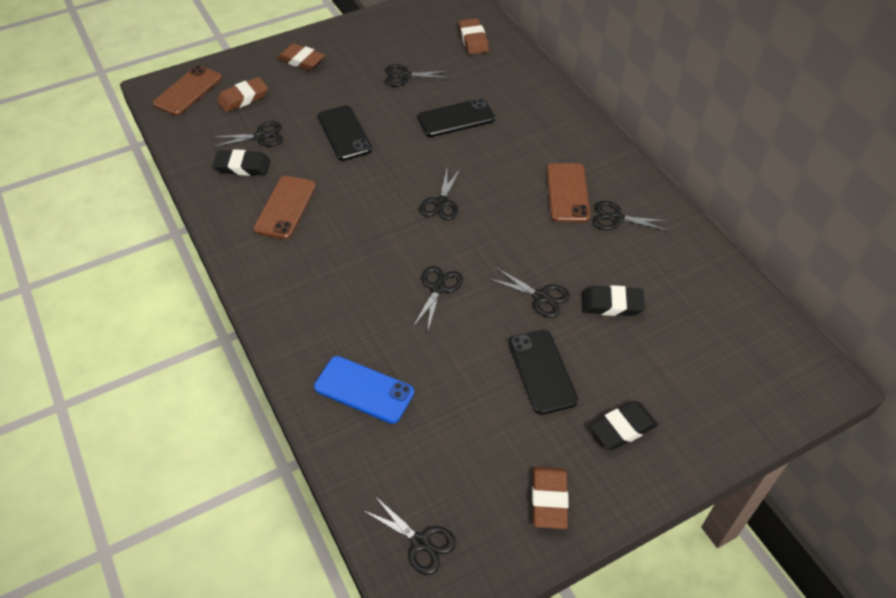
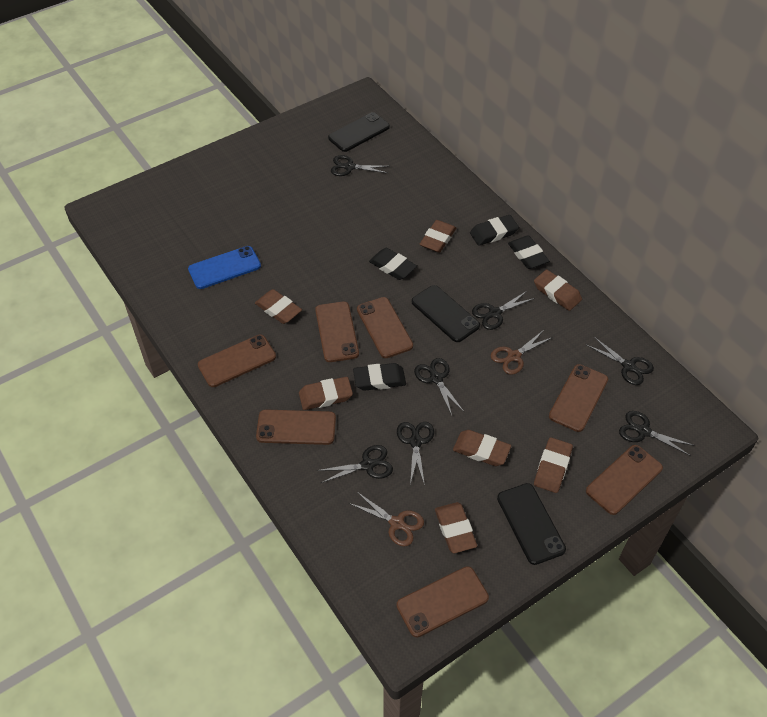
black eraser: 3 -> 4
brown eraser: 4 -> 7
brown phone: 3 -> 7
brown scissors: 0 -> 2

